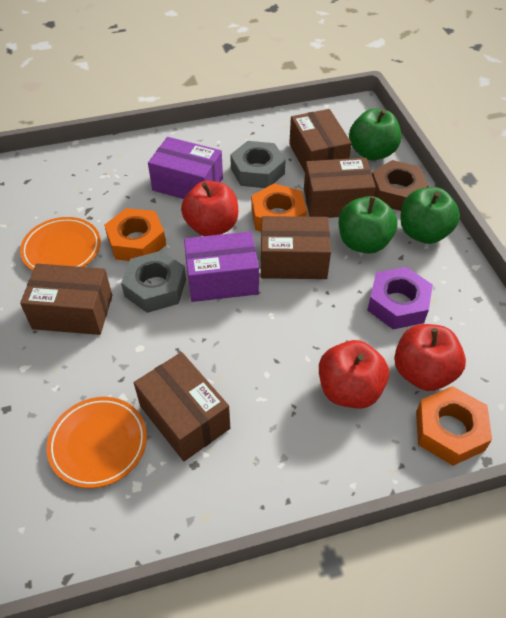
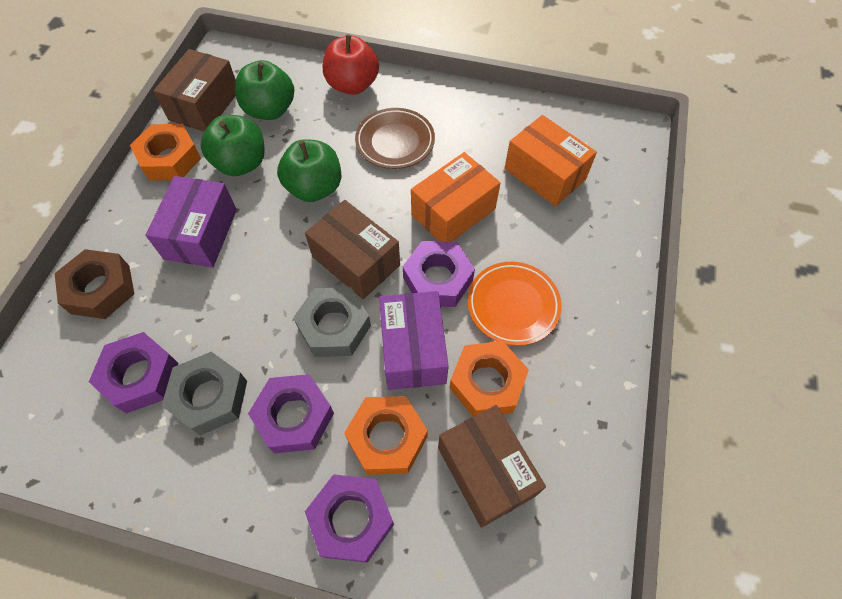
brown box: 5 -> 3
brown plate: 0 -> 1
orange box: 0 -> 2
orange plate: 2 -> 1
purple nut: 1 -> 4
red apple: 3 -> 1

